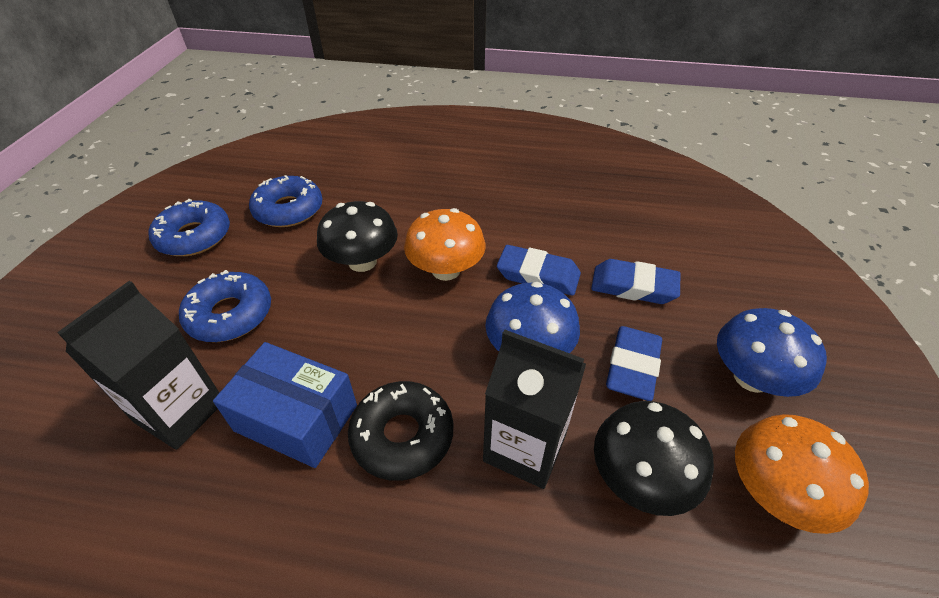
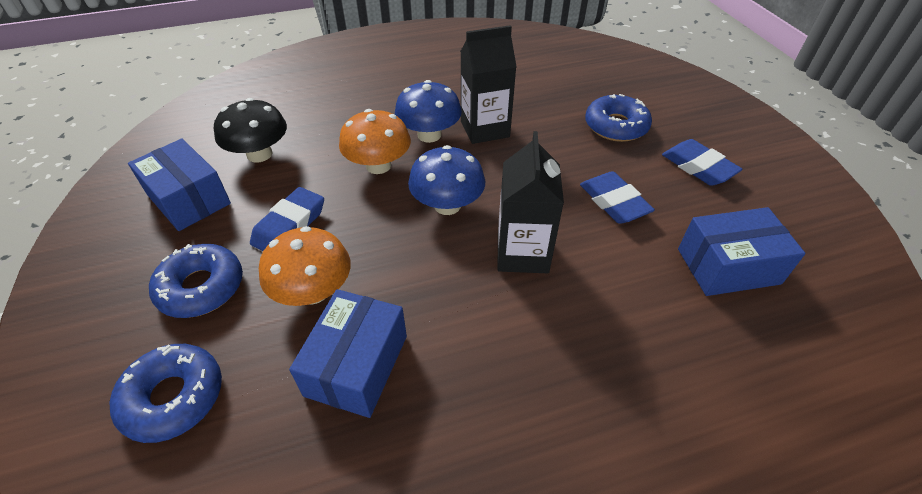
black donut: 1 -> 0
black mushroom: 2 -> 1
blue box: 1 -> 3

